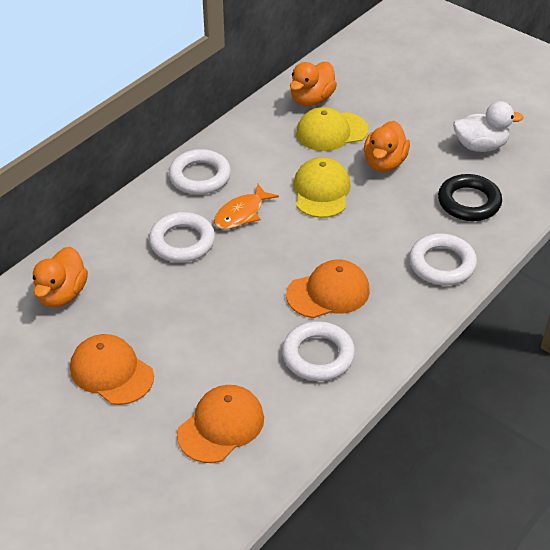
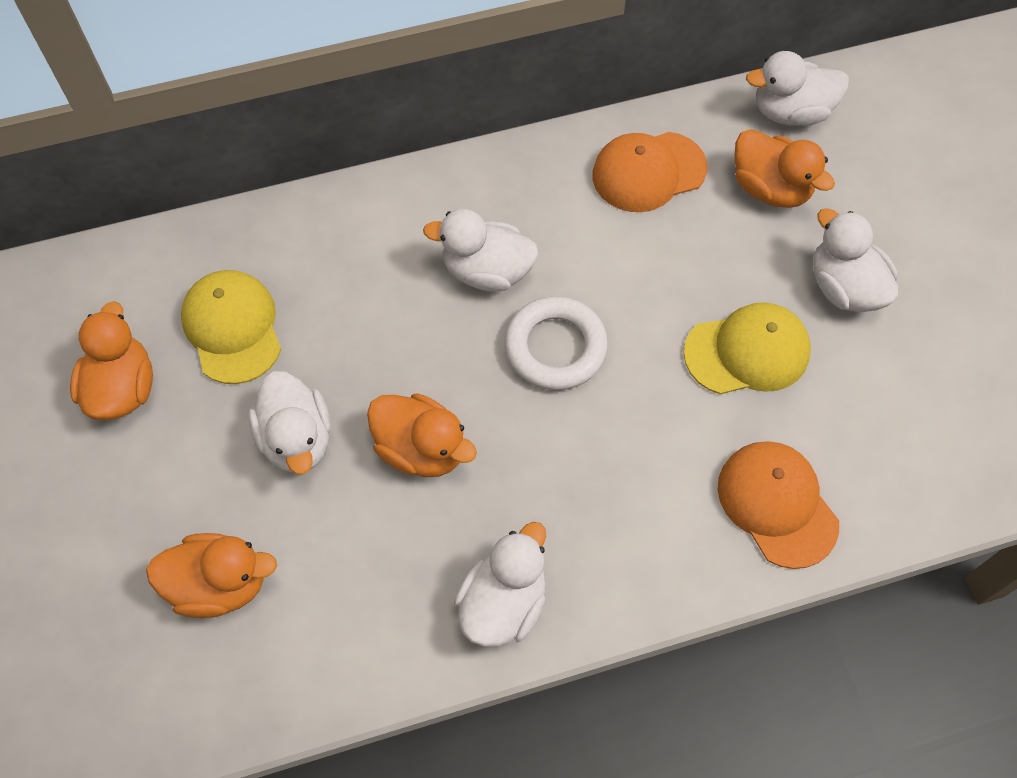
black ring: 1 -> 0
orange cap: 3 -> 2
orange duck: 3 -> 4
orange fish: 1 -> 0
white duck: 1 -> 5
white ring: 4 -> 1

